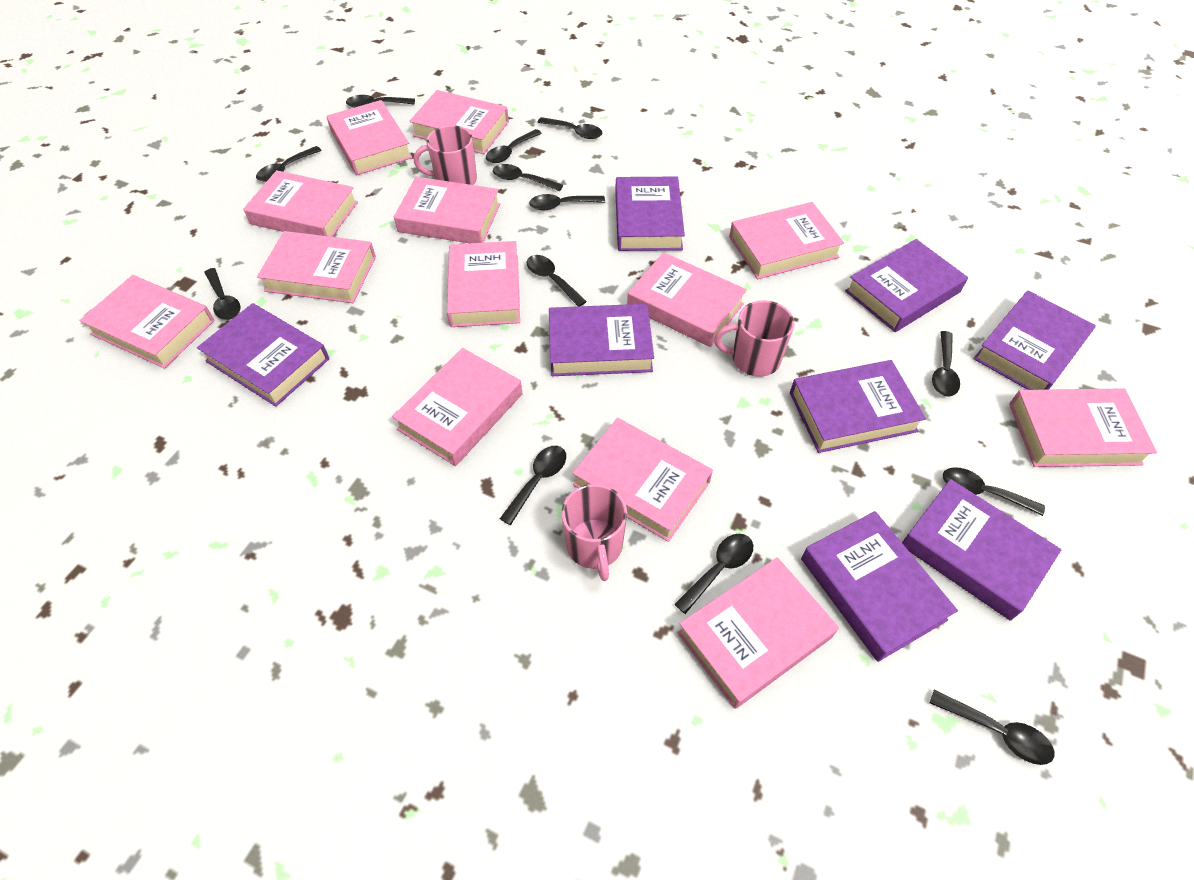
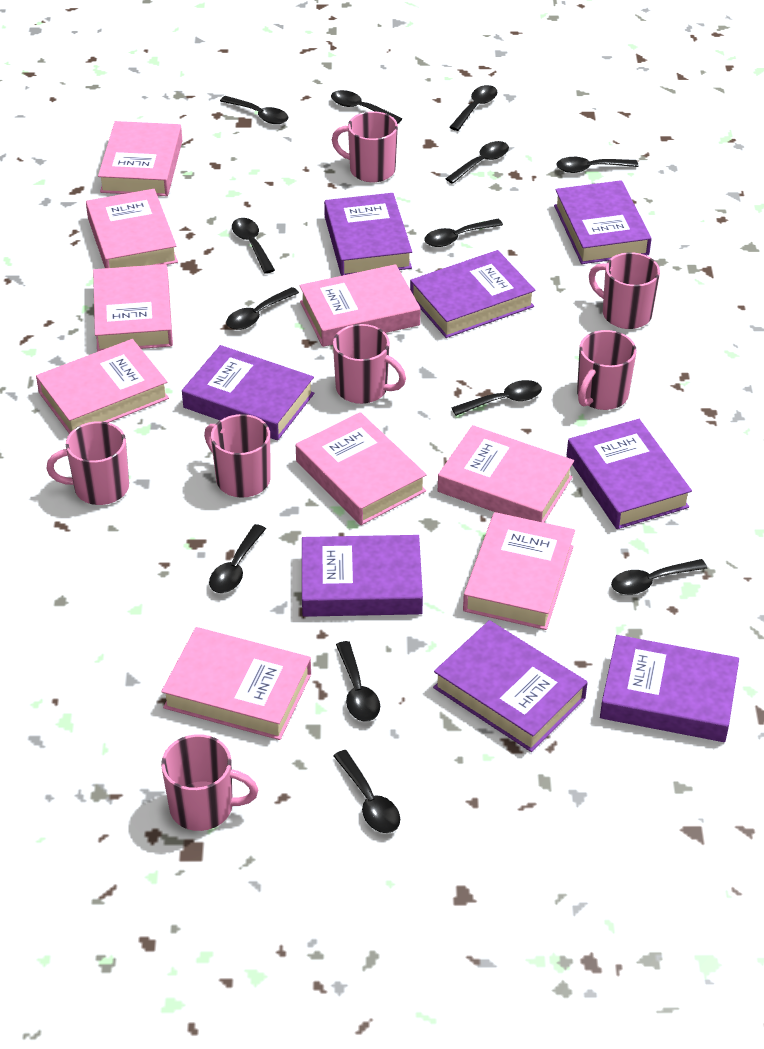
pink book: 13 -> 9
pink mug: 3 -> 7

